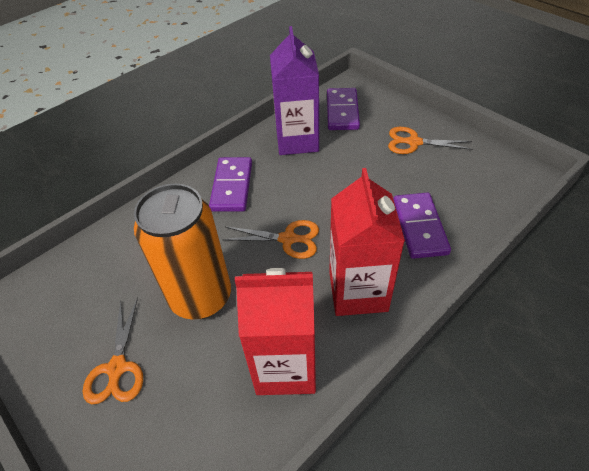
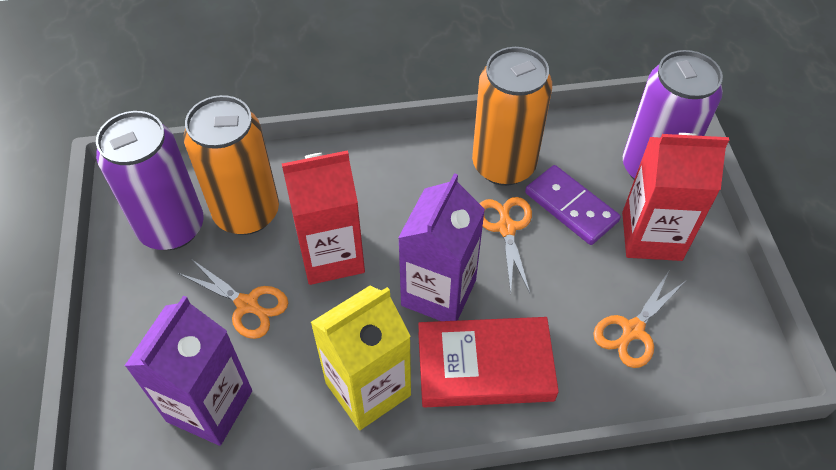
orange can: 1 -> 2
purple can: 0 -> 2
purple carton: 1 -> 2
purple domino: 3 -> 1
red book: 0 -> 1
yellow carton: 0 -> 1

